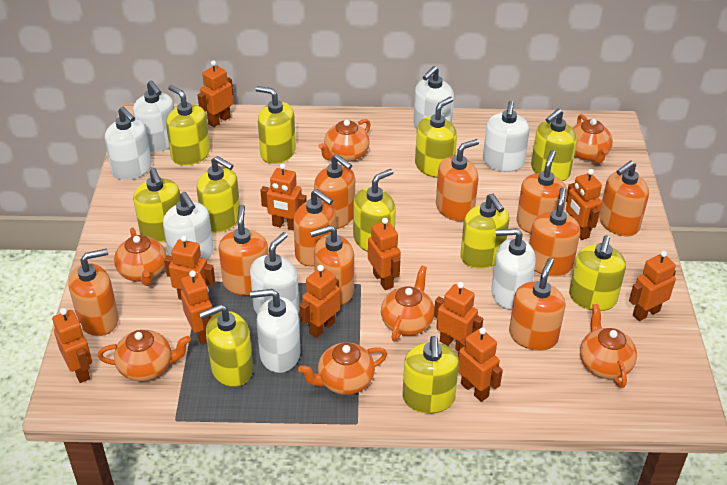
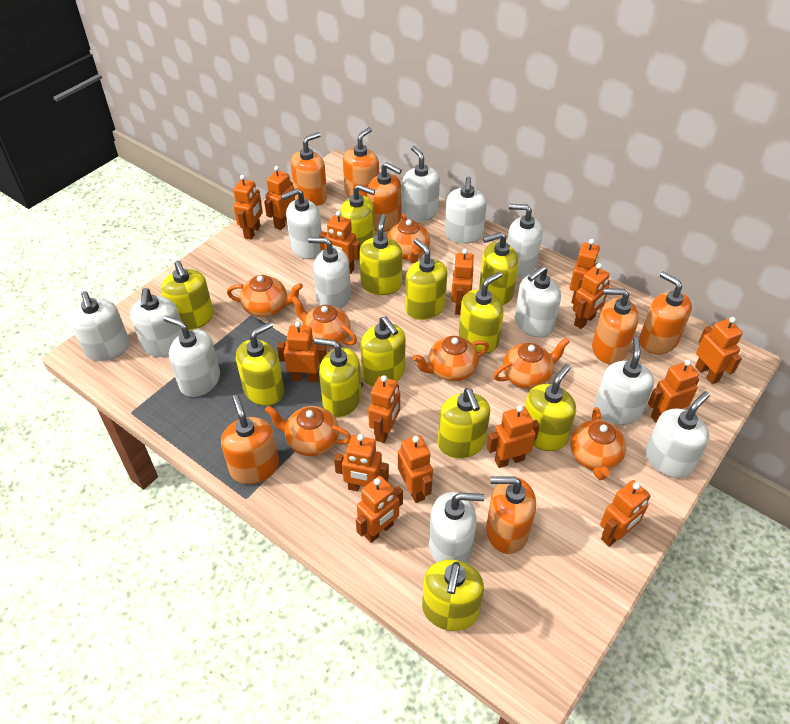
orange robot: 11 -> 15
orange soap dispenser: 10 -> 7
white soap dispenser: 8 -> 12
yellow soap dispenser: 11 -> 12

